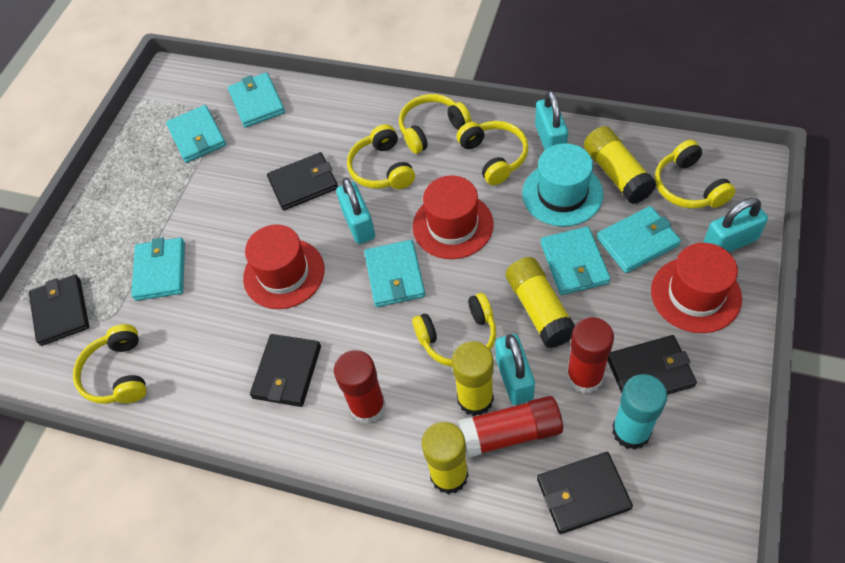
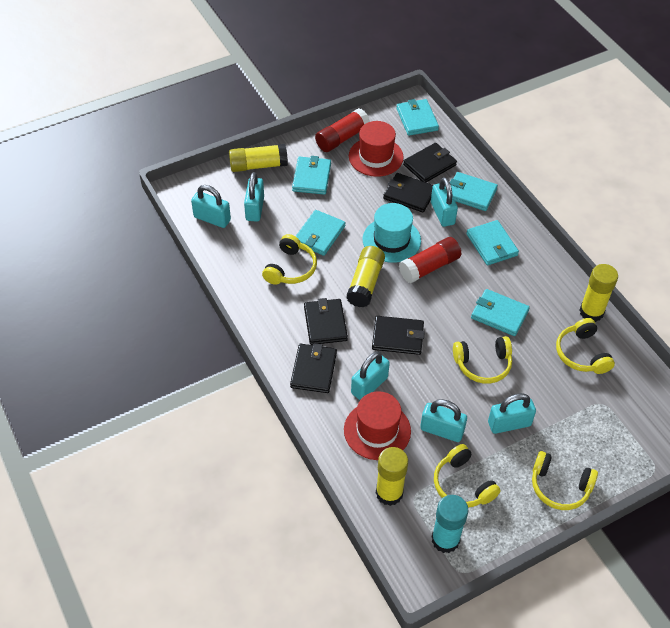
red glue stick: 3 -> 2
red hat: 3 -> 2
turquoise padlock: 4 -> 6
yellow headphones: 6 -> 5

